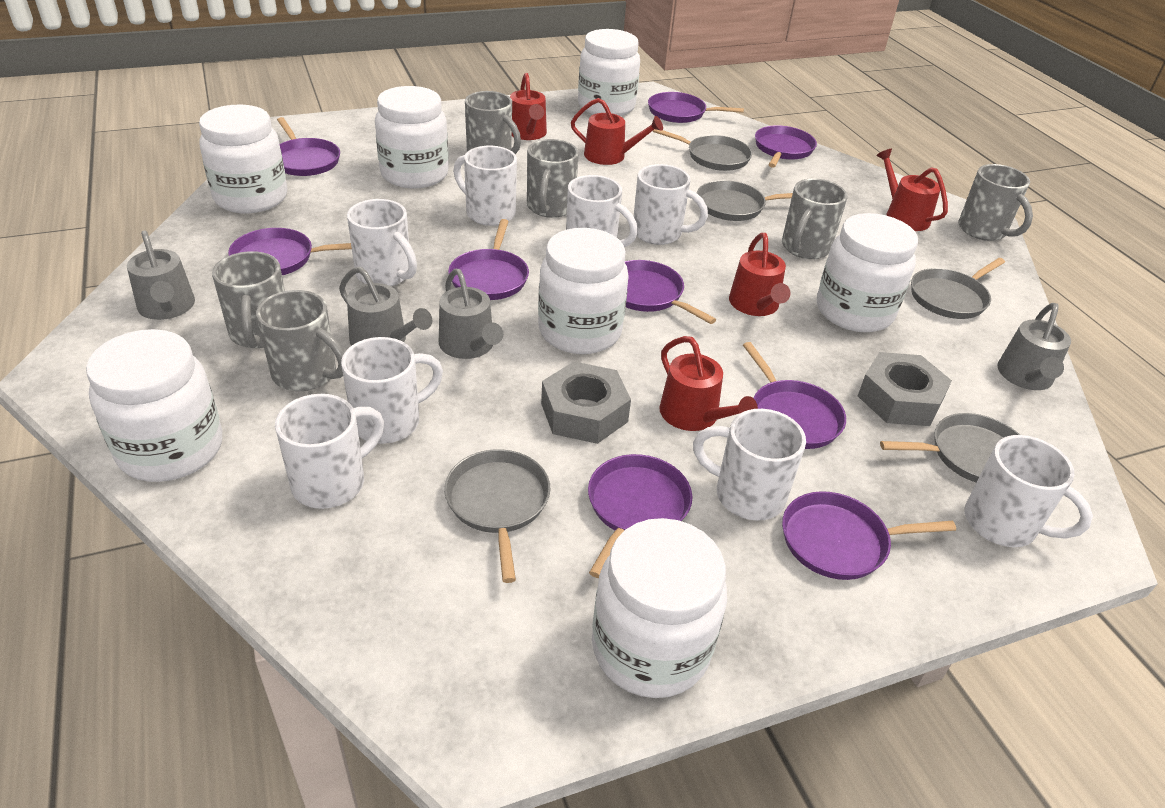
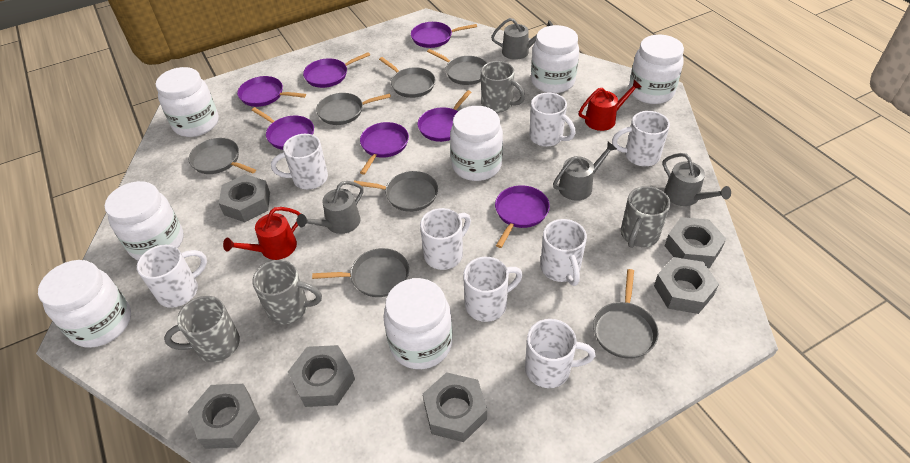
grey mug: 6 -> 4
grey nut: 2 -> 6
grey pan: 5 -> 7
purple pan: 9 -> 7
red watering can: 5 -> 2

